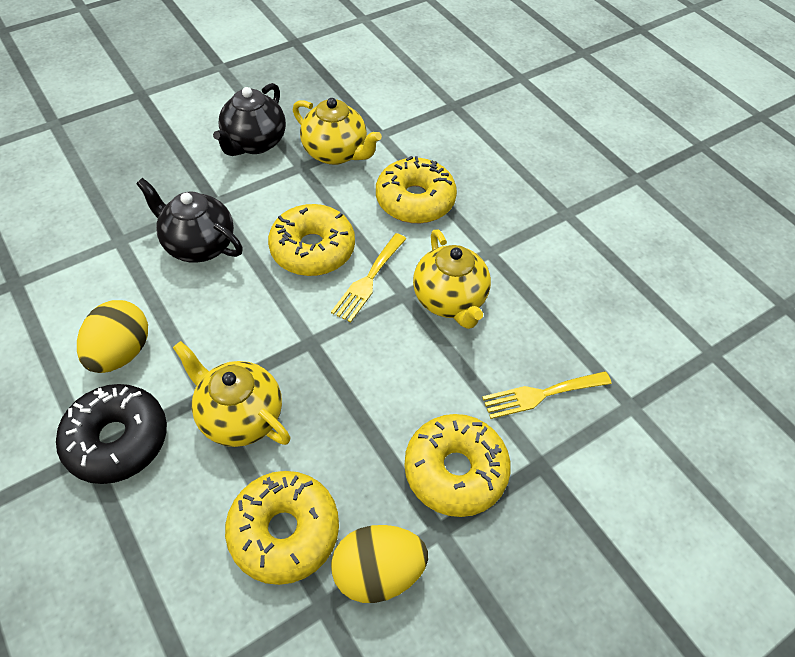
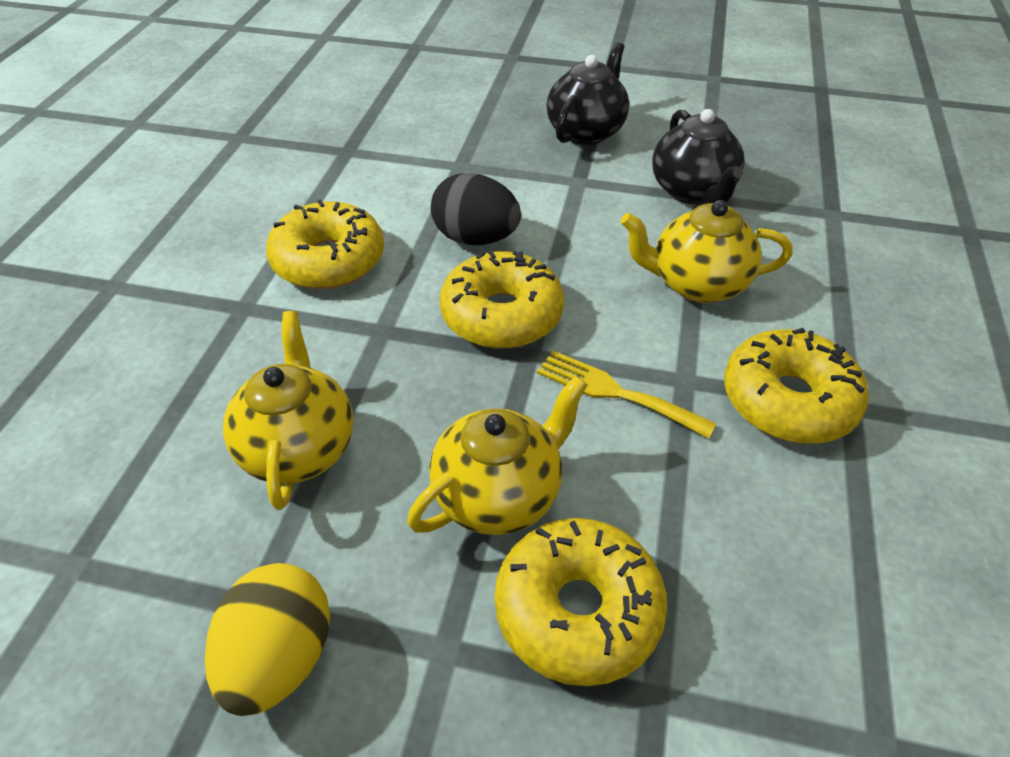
black donut: 1 -> 0
black egg: 0 -> 1
yellow egg: 2 -> 1
yellow fork: 2 -> 1

